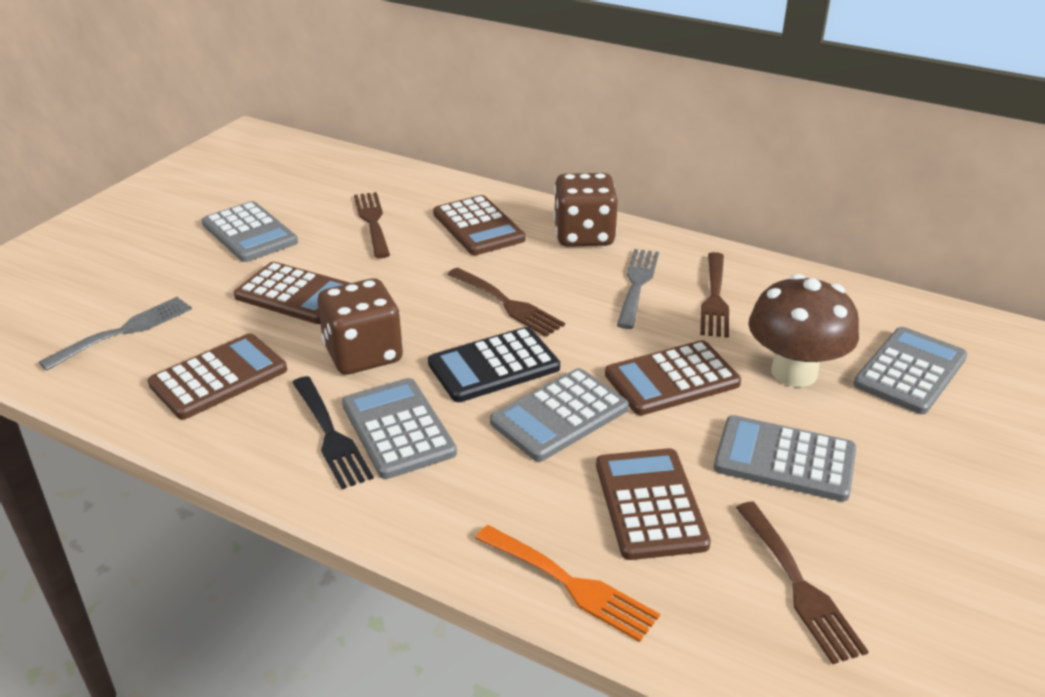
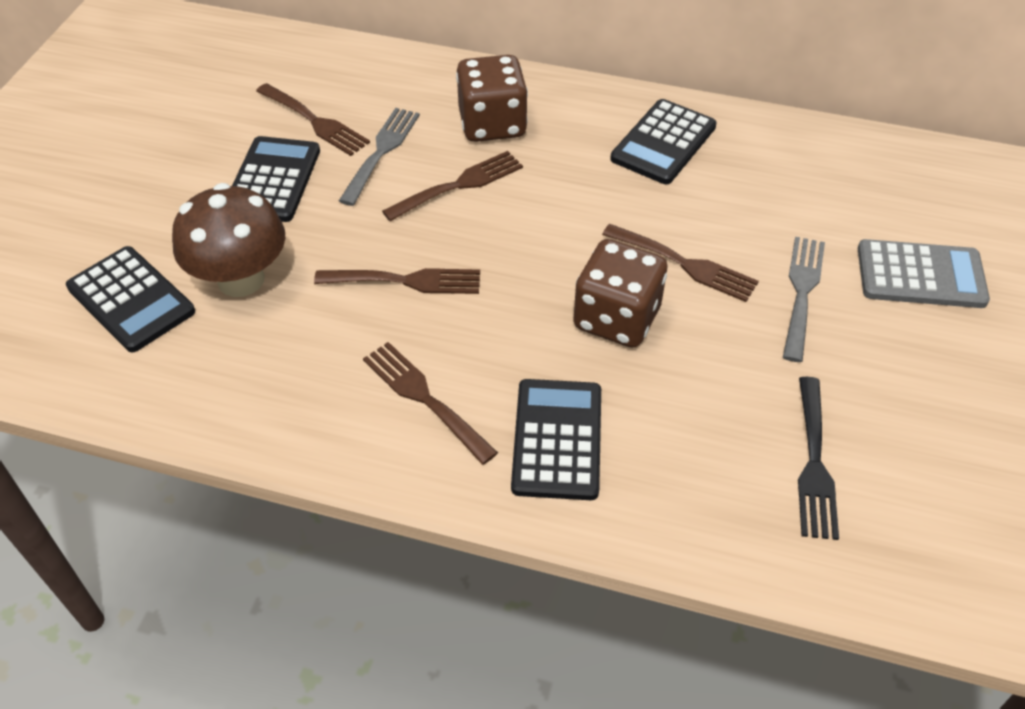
black calculator: 1 -> 4
brown calculator: 5 -> 0
brown fork: 4 -> 5
grey calculator: 5 -> 1
orange fork: 1 -> 0

